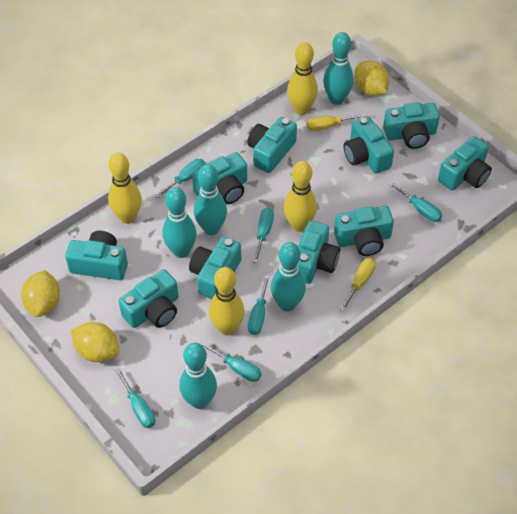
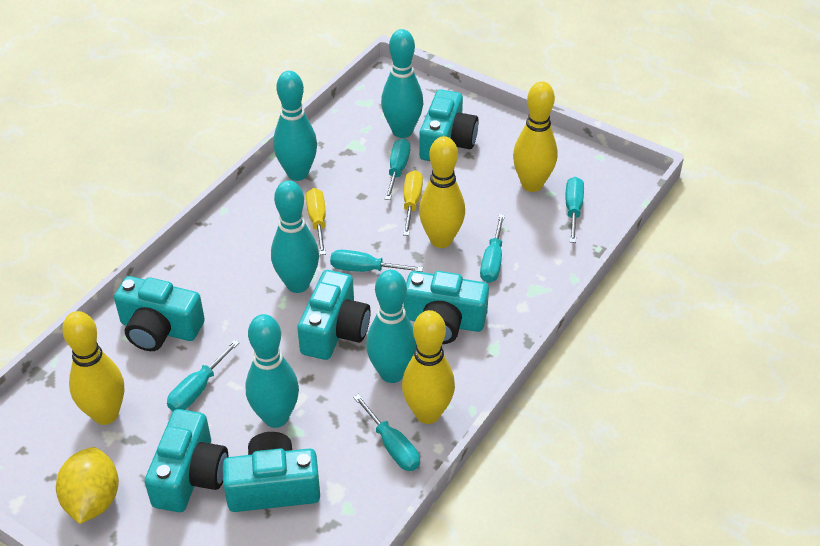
turquoise camera: 10 -> 6
yellow lemon: 3 -> 1

